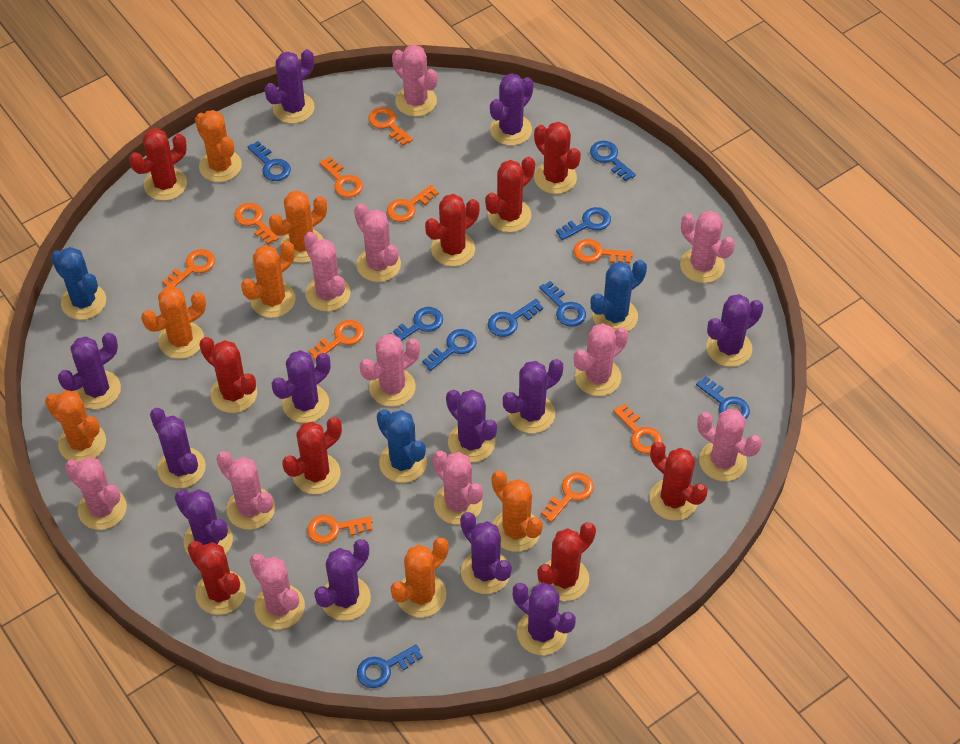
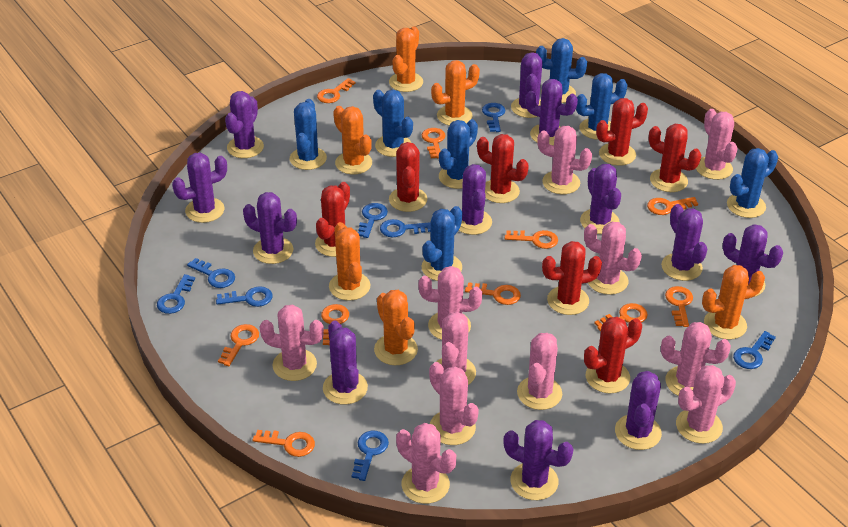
blue cactus: 3 -> 7
blue key: 9 -> 8
orange cactus: 7 -> 6
red cactus: 9 -> 7

